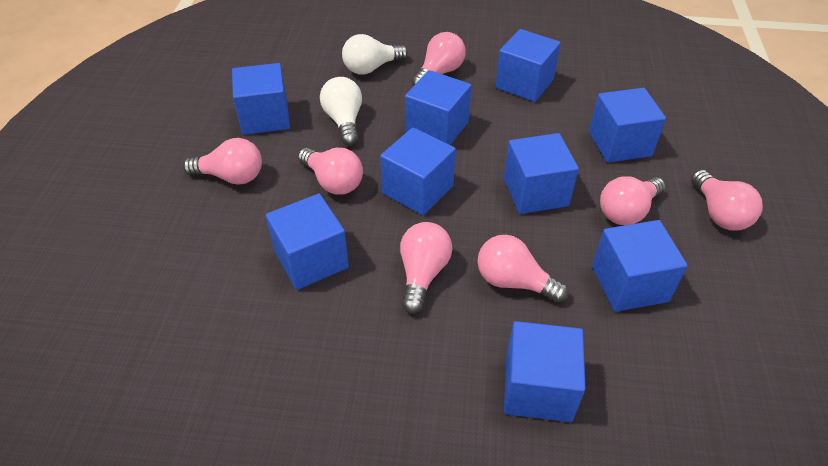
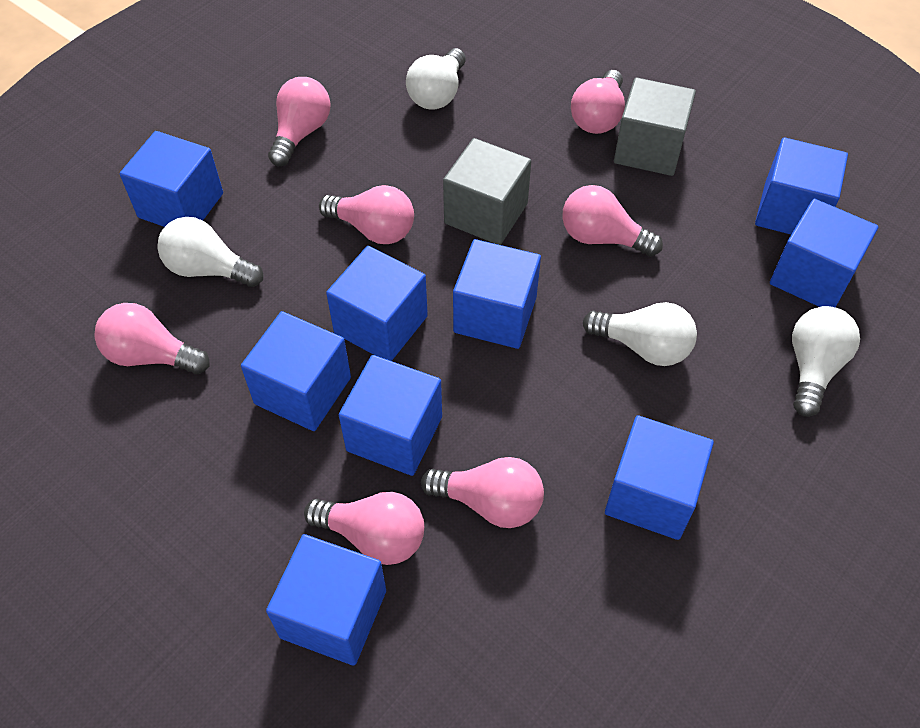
grey cube: 0 -> 2
white light bulb: 2 -> 4

